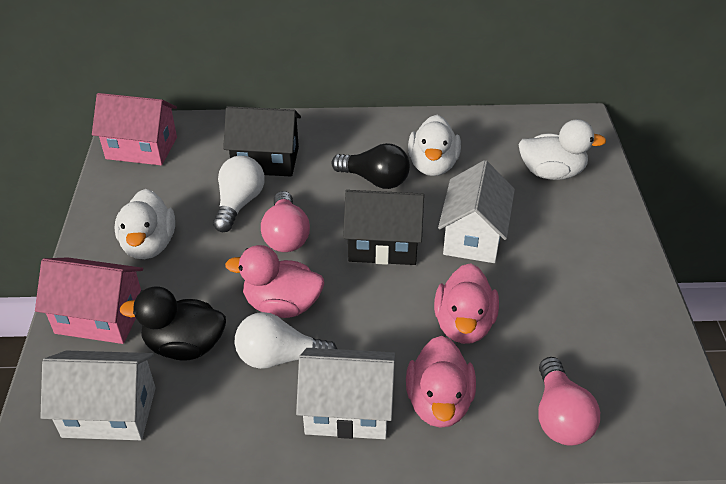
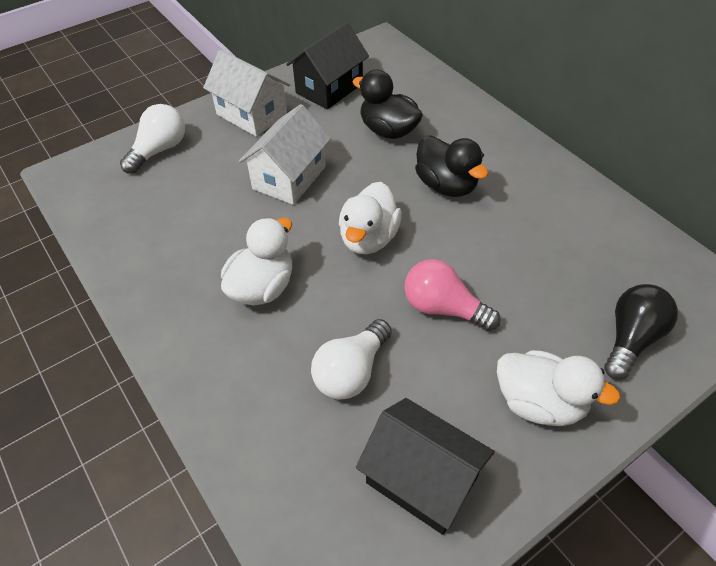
black duck: 1 -> 2
pink duck: 3 -> 0
pink house: 2 -> 0
pink light bulb: 2 -> 1
white house: 3 -> 2

